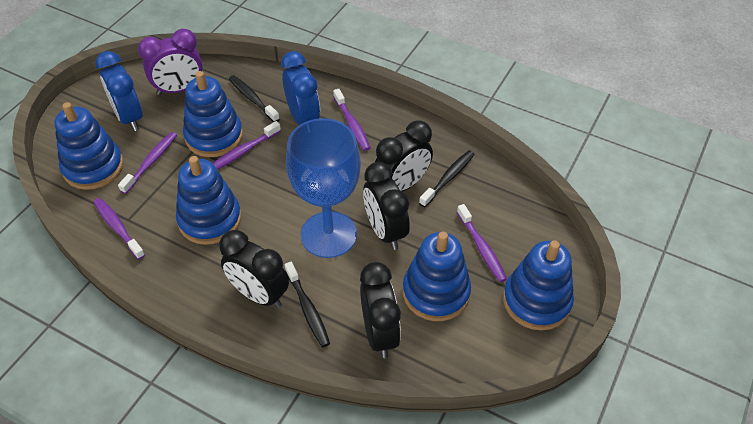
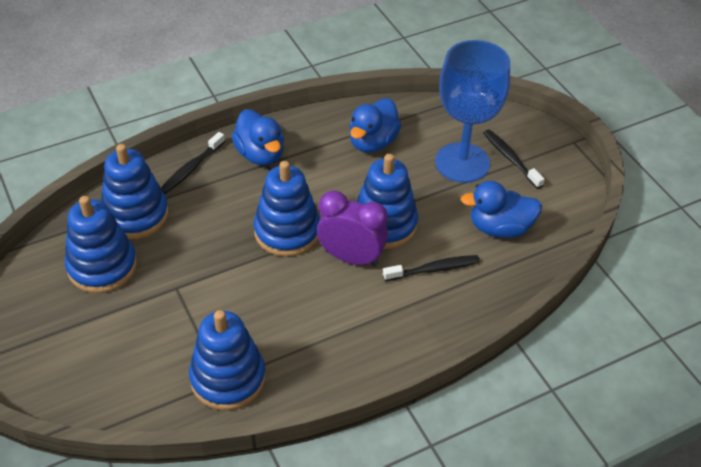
black clock: 4 -> 0
blue clock: 2 -> 0
blue duck: 0 -> 3
purple toothbrush: 5 -> 0

